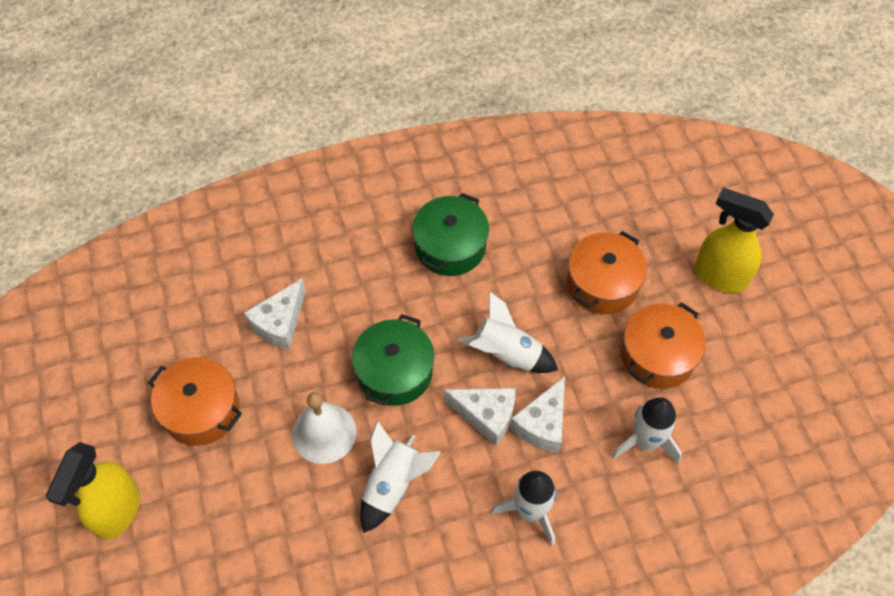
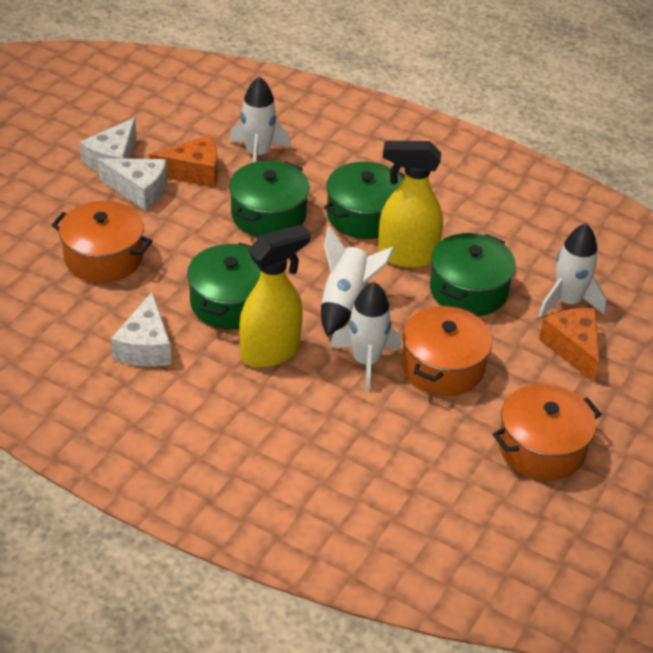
green pot: 2 -> 4
orange cheese: 0 -> 2
white bell: 1 -> 0

